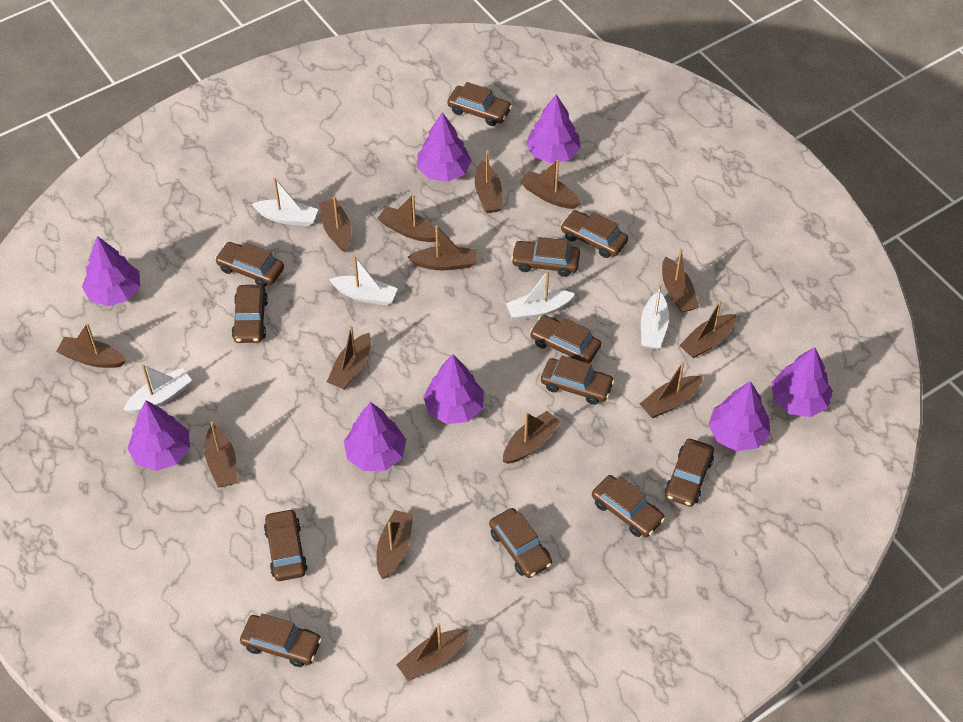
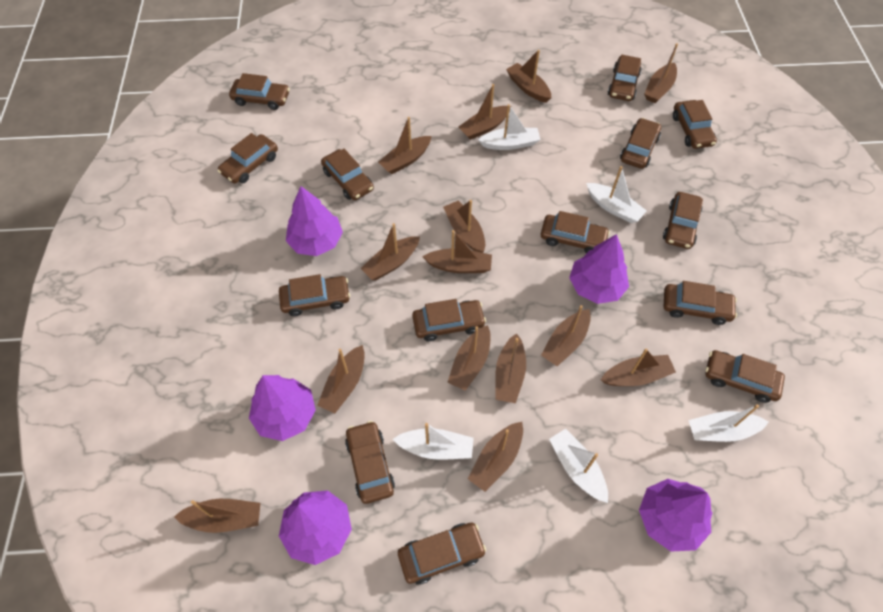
brown car: 12 -> 14
purple tree: 8 -> 5

